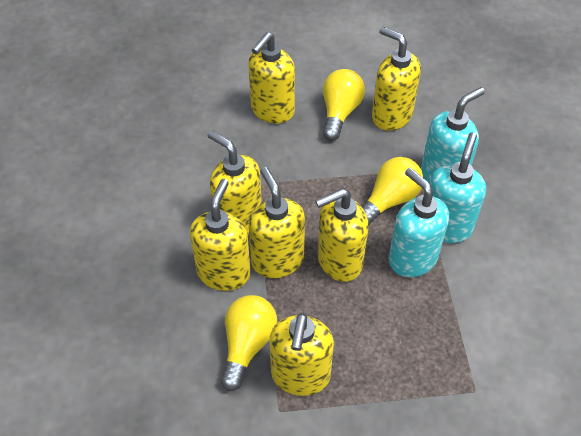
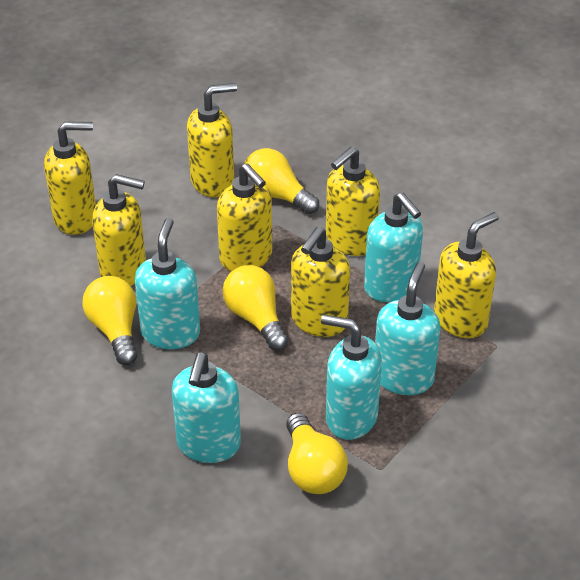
turquoise soap dispenser: 3 -> 5
yellow light bulb: 3 -> 4

